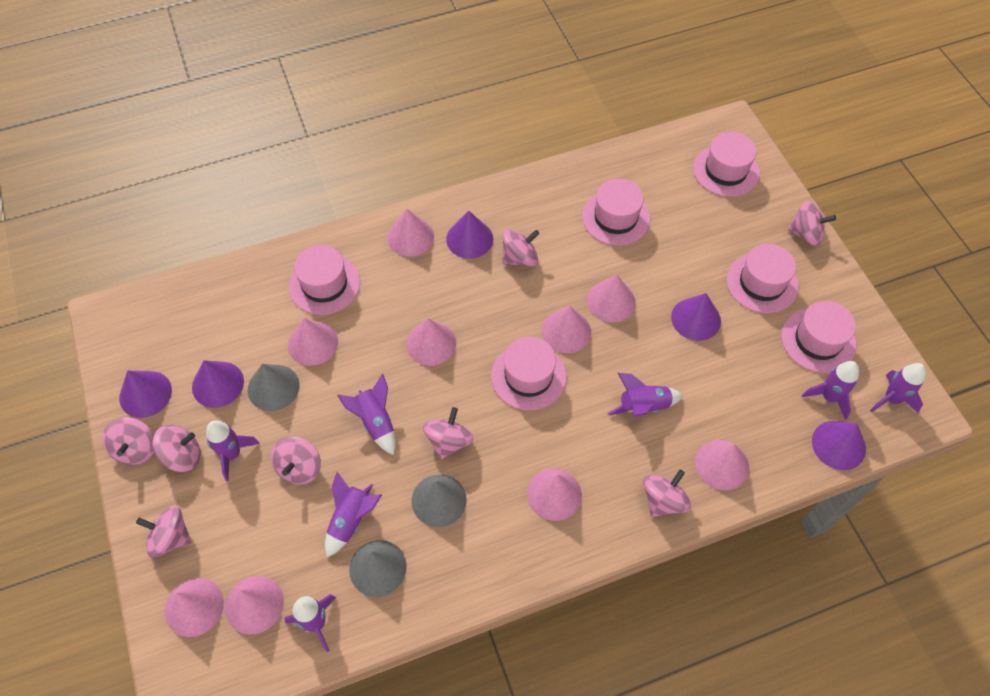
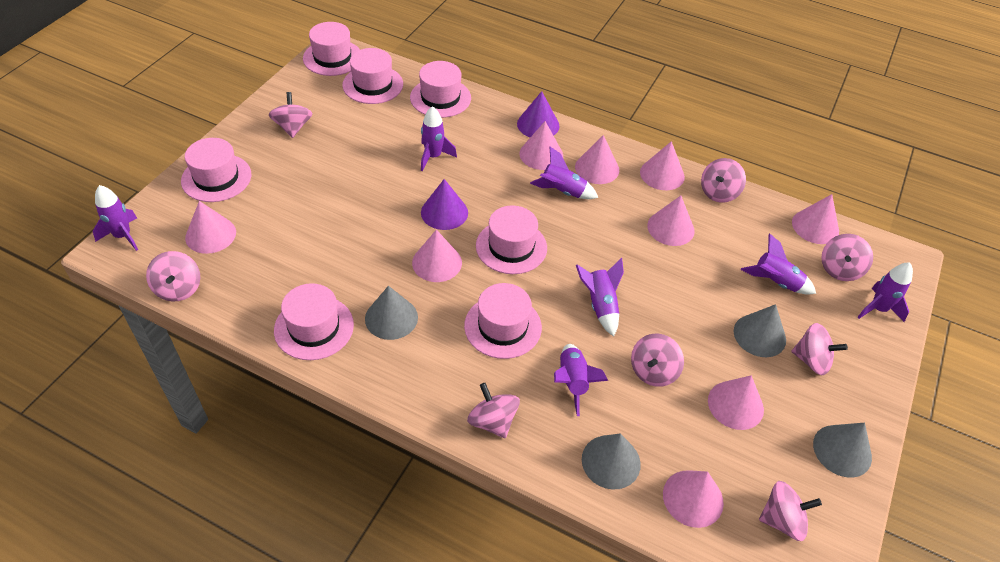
grey cone: 3 -> 4
pink hat: 6 -> 7
purple cone: 5 -> 2

